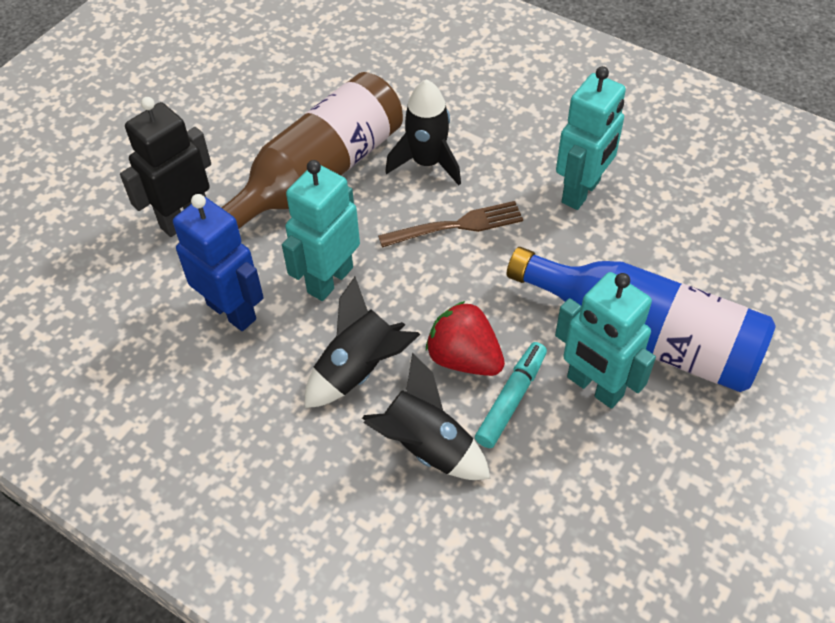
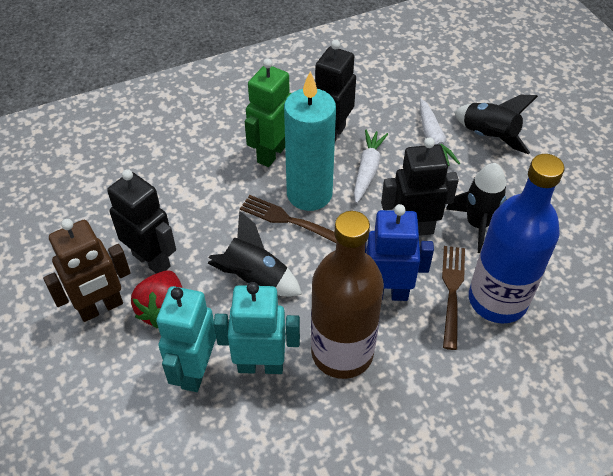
black robot: 1 -> 3
brown fork: 1 -> 2
brown robot: 0 -> 1
green robot: 0 -> 1
turquoise candle: 0 -> 1
turquoise marker: 1 -> 0
turquoise robot: 3 -> 2
white carrot: 0 -> 2

